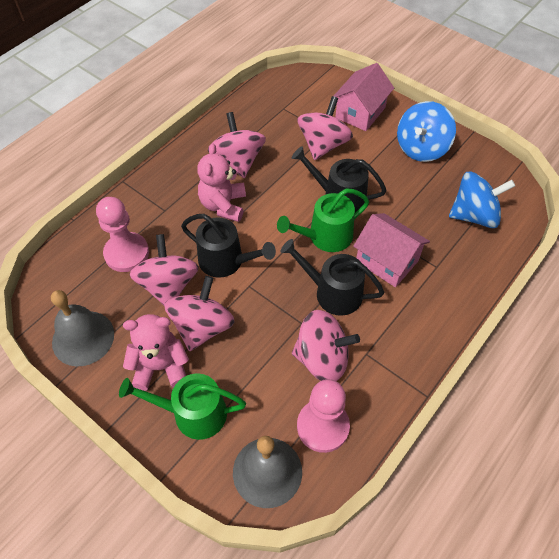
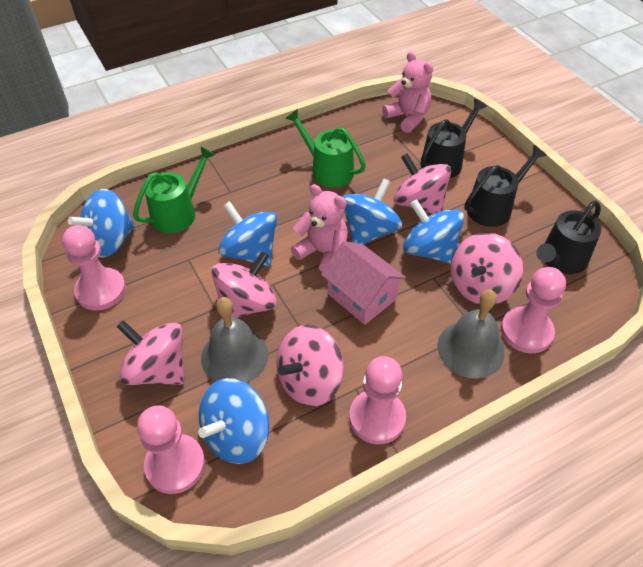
blue spinning top: 2 -> 5
pink house: 2 -> 1
pink pawn: 2 -> 4

